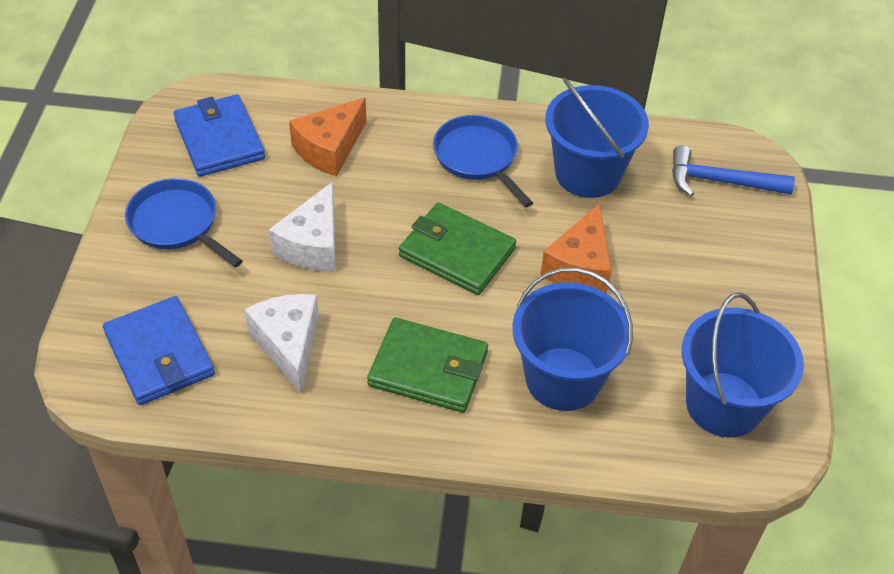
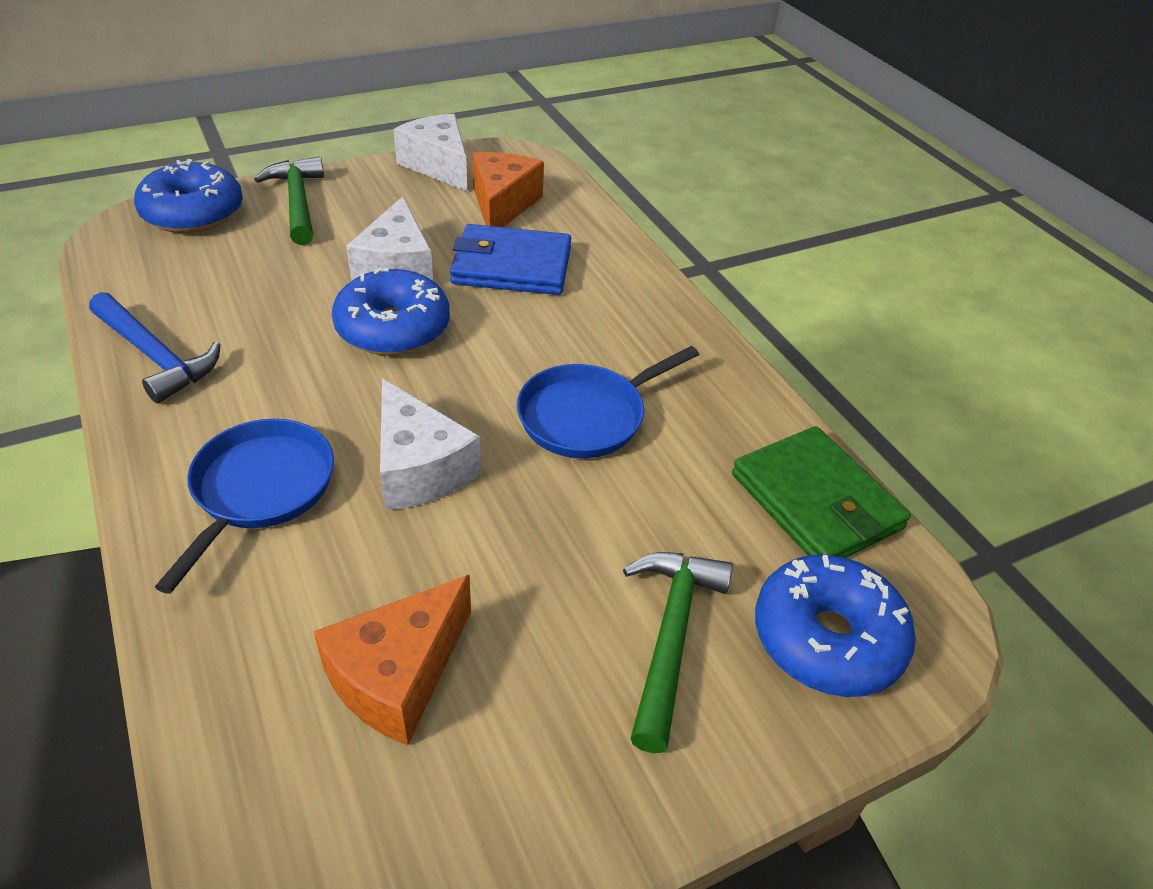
blue bucket: 3 -> 0
blue donut: 0 -> 3
blue wallet: 2 -> 1
green hammer: 0 -> 2
green wallet: 2 -> 1
white cheese: 2 -> 3

